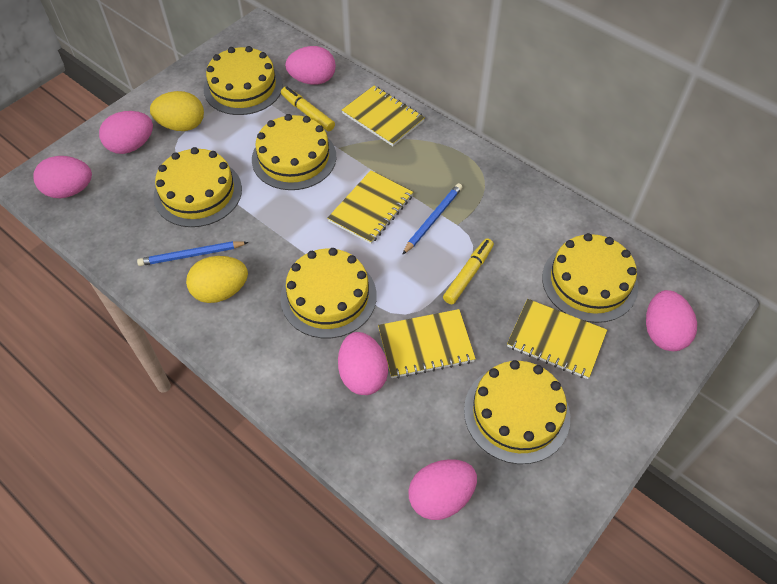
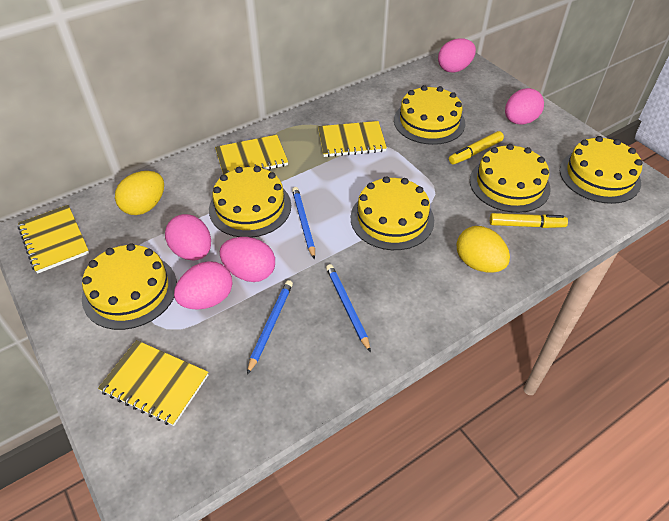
blue pencil: 2 -> 3
pink egg: 6 -> 5

